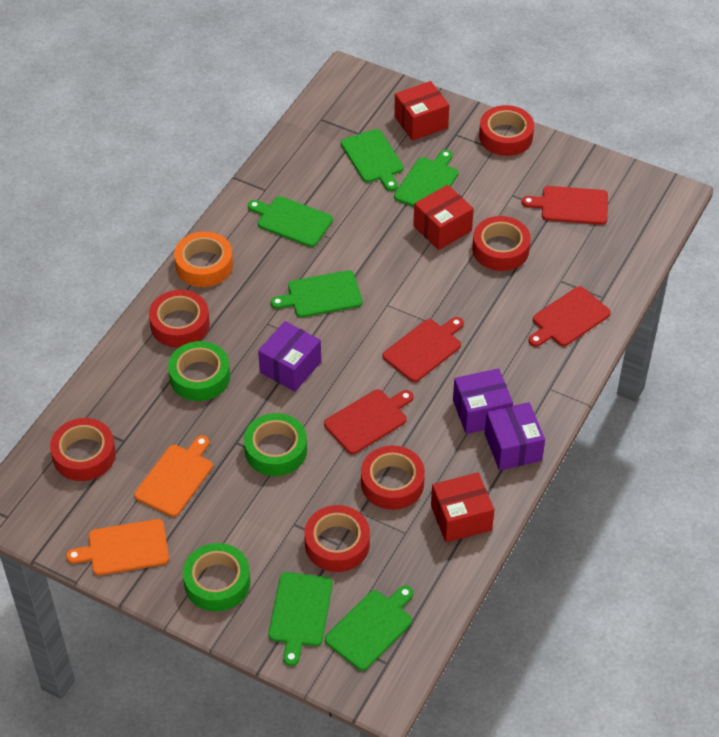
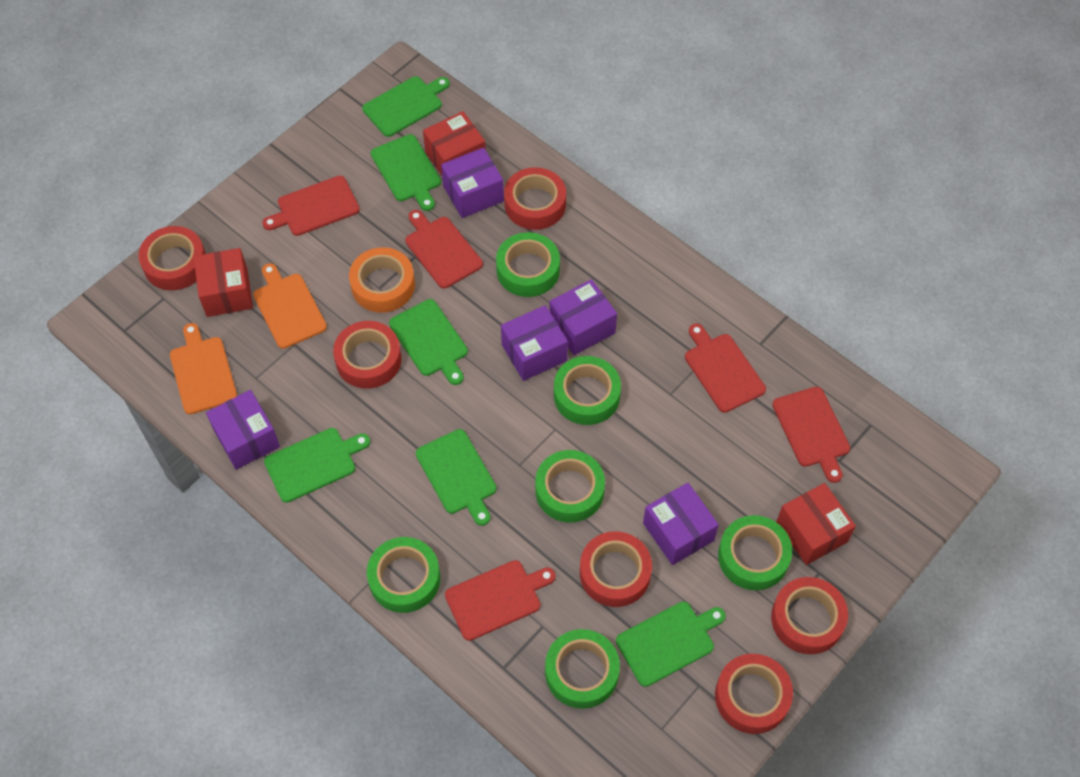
green tape: 3 -> 6
purple box: 3 -> 5
red cutting board: 4 -> 5

